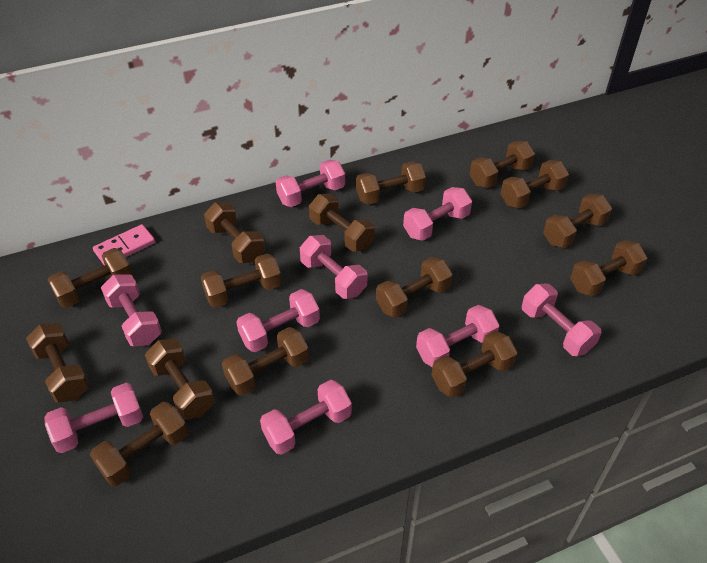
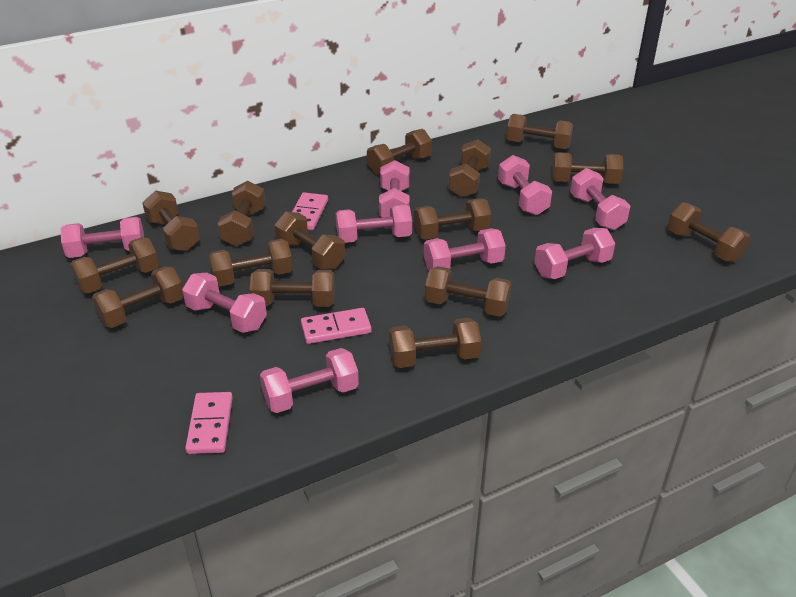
pink domino: 1 -> 3

